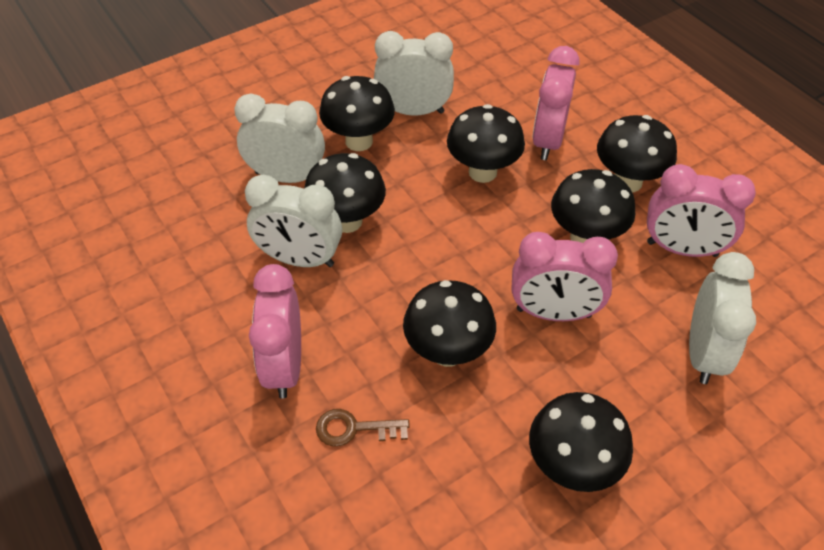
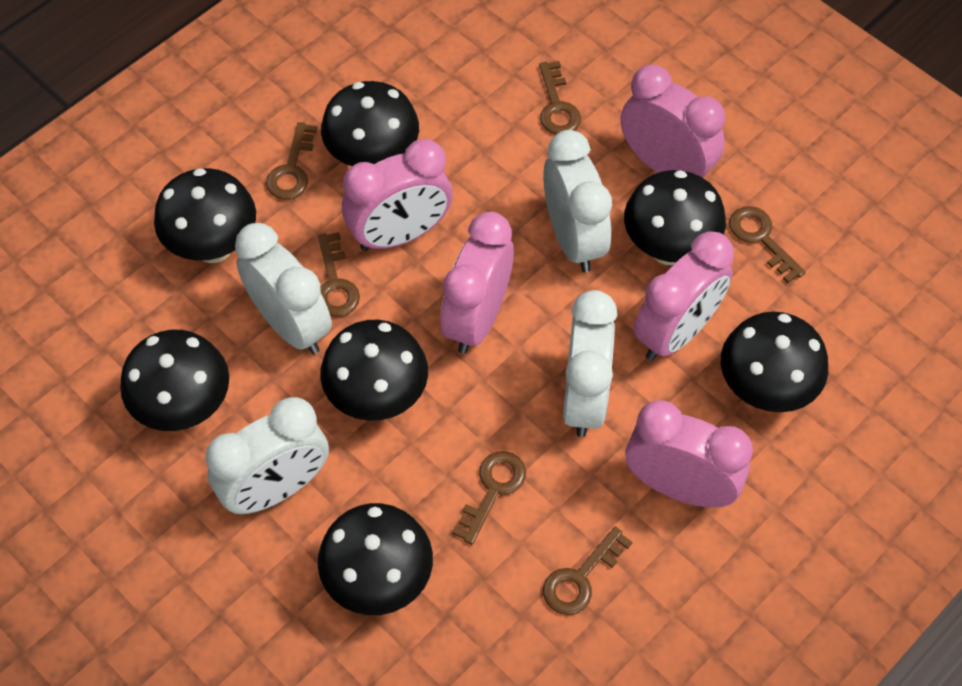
brown key: 1 -> 6
pink clock: 4 -> 5

